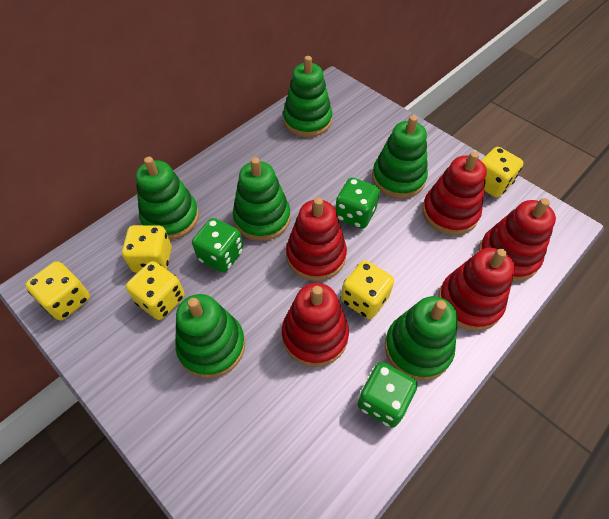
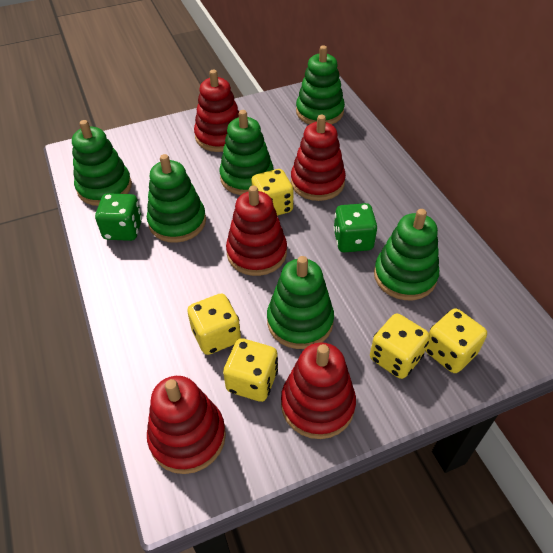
green dice: 3 -> 2

